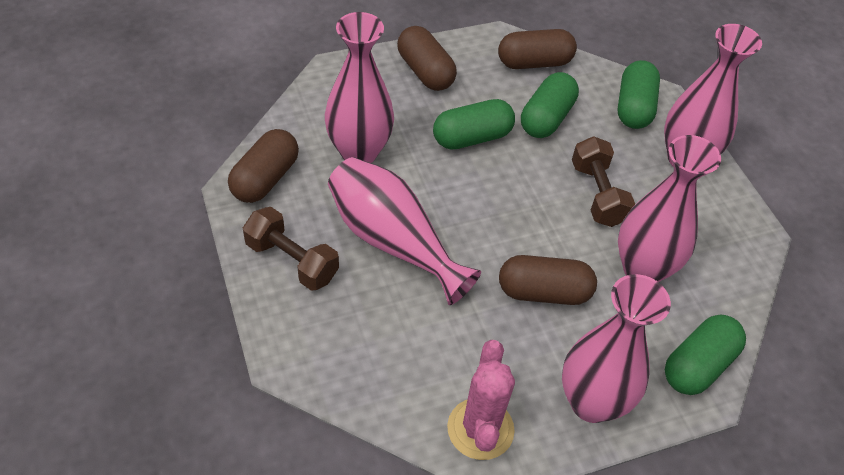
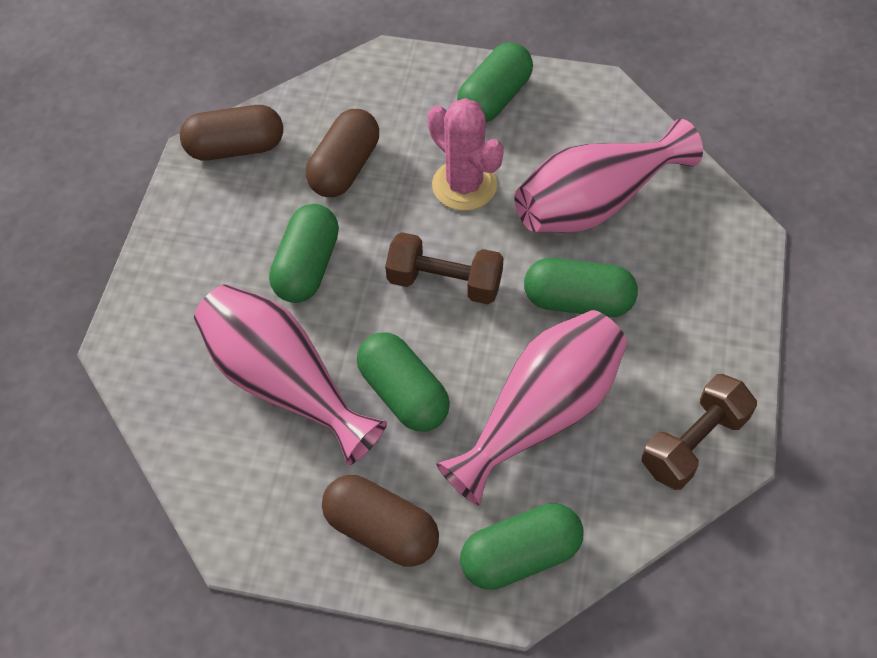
brown capsule: 4 -> 3
green capsule: 4 -> 5
pink vase: 5 -> 3

